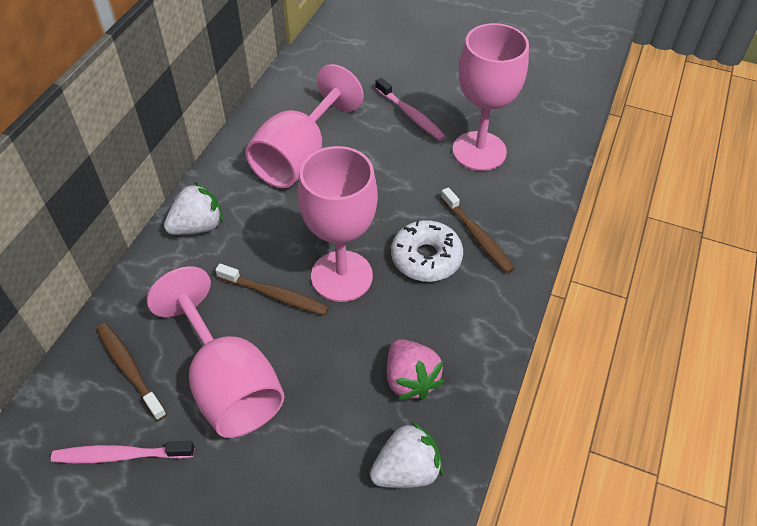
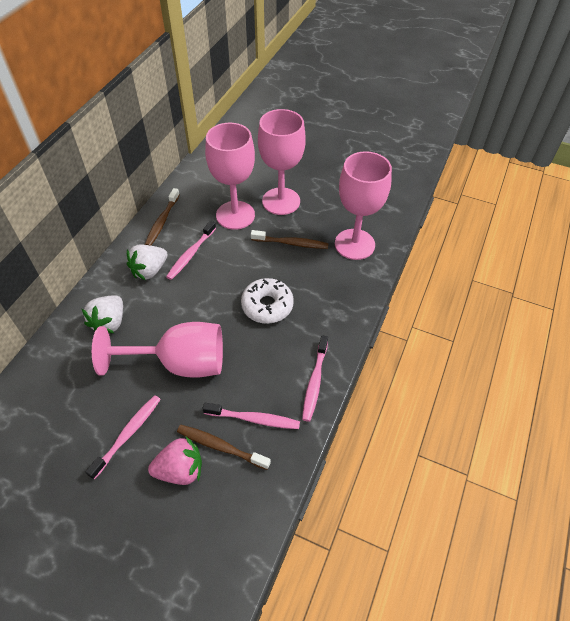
pink toothbrush: 2 -> 4

